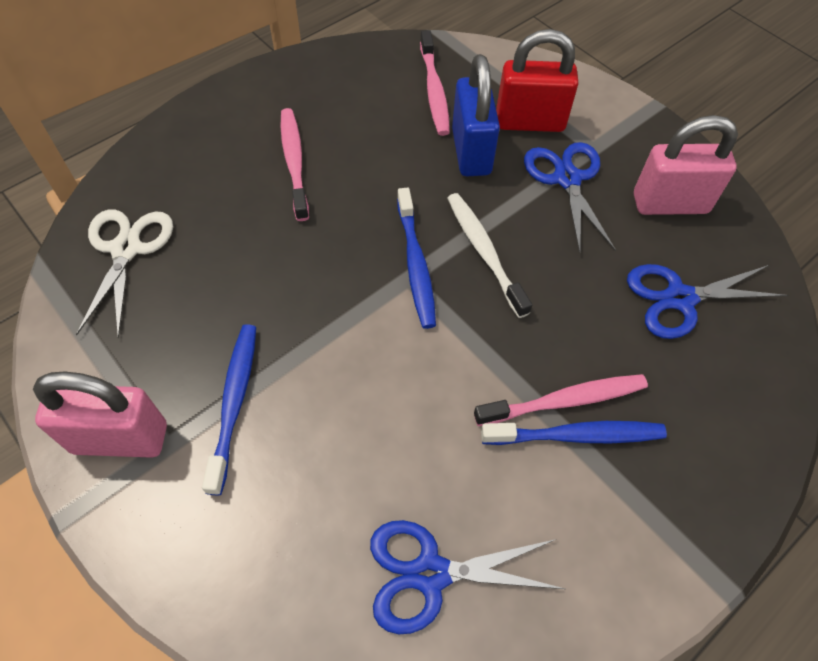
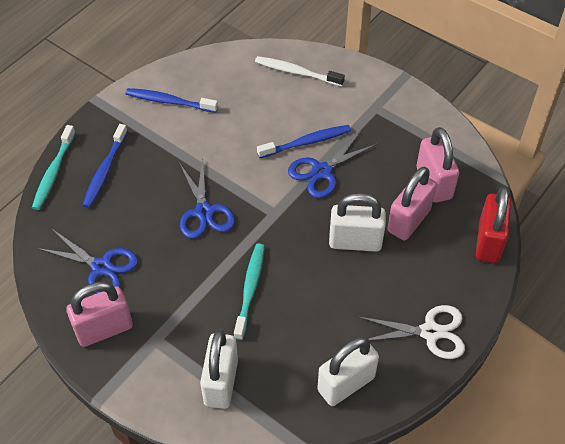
blue padlock: 1 -> 0
pink padlock: 2 -> 3
pink toothbrush: 3 -> 0
turquoise toothbrush: 0 -> 2
white padlock: 0 -> 3

